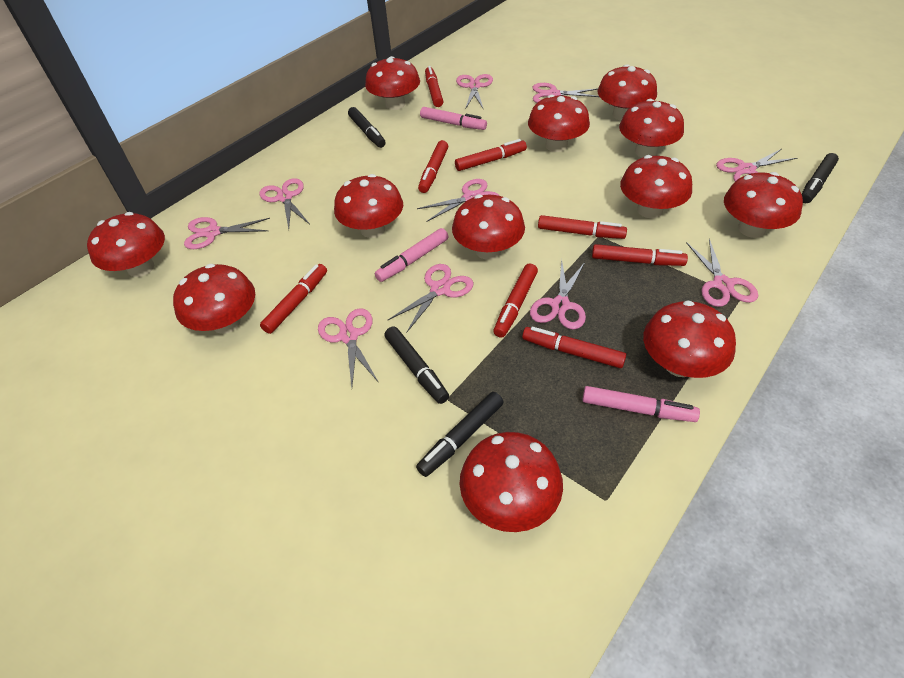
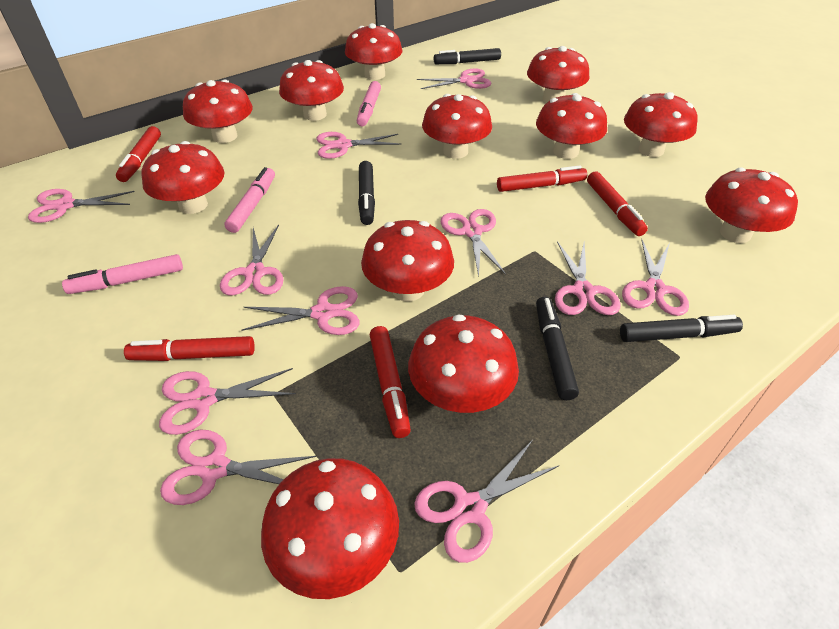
pink scissors: 10 -> 11
red marker: 8 -> 5

